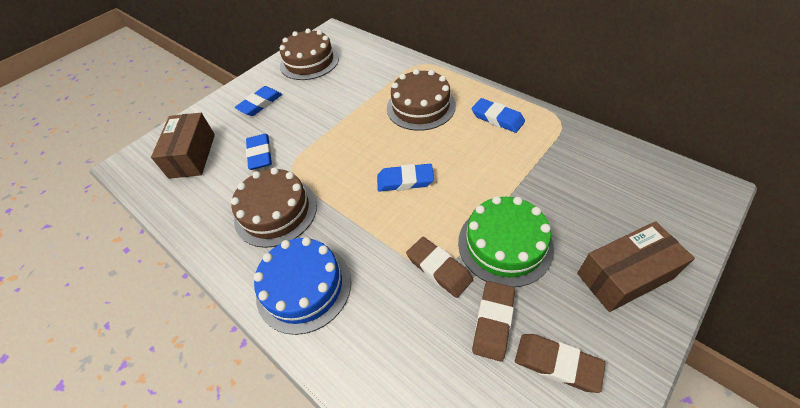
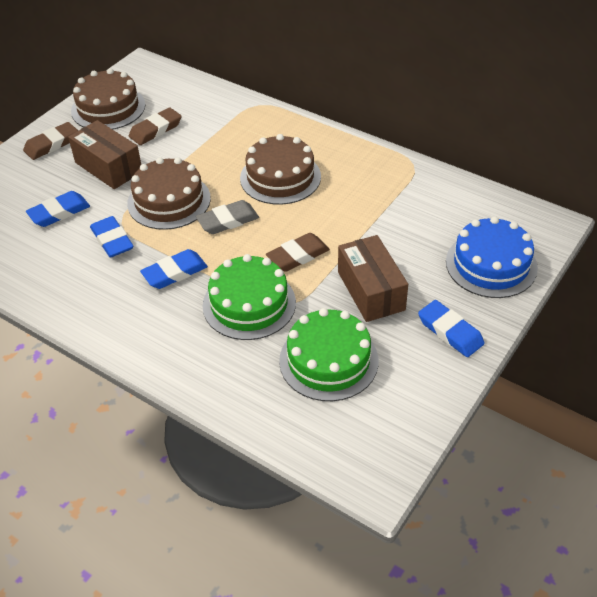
green cake: 1 -> 2
grey eraser: 0 -> 1

